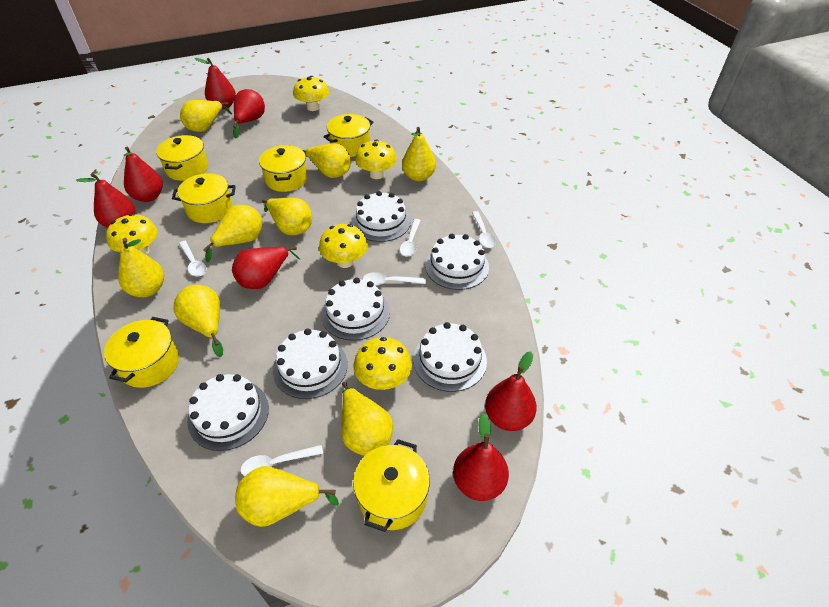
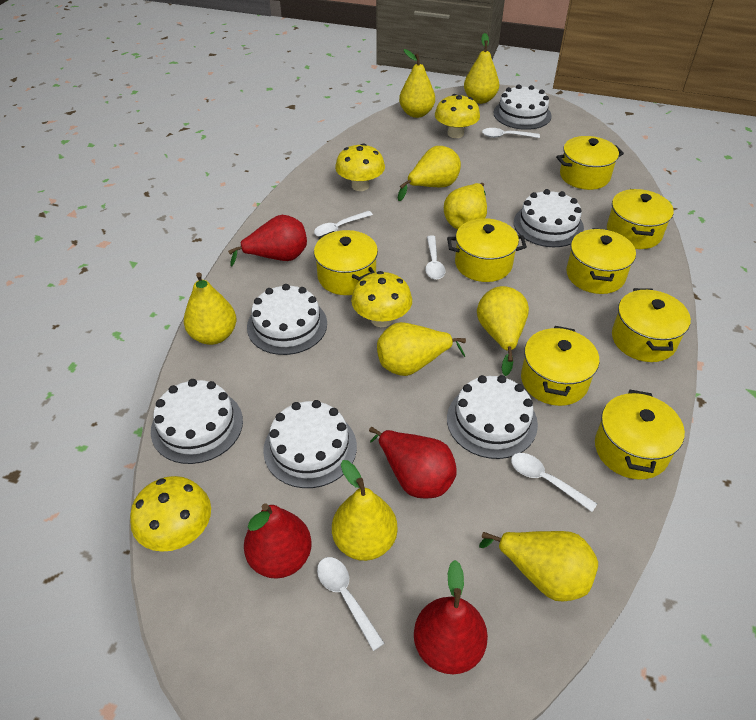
red pear: 7 -> 4
yellow mushroom: 5 -> 4
yellow pot: 6 -> 8

